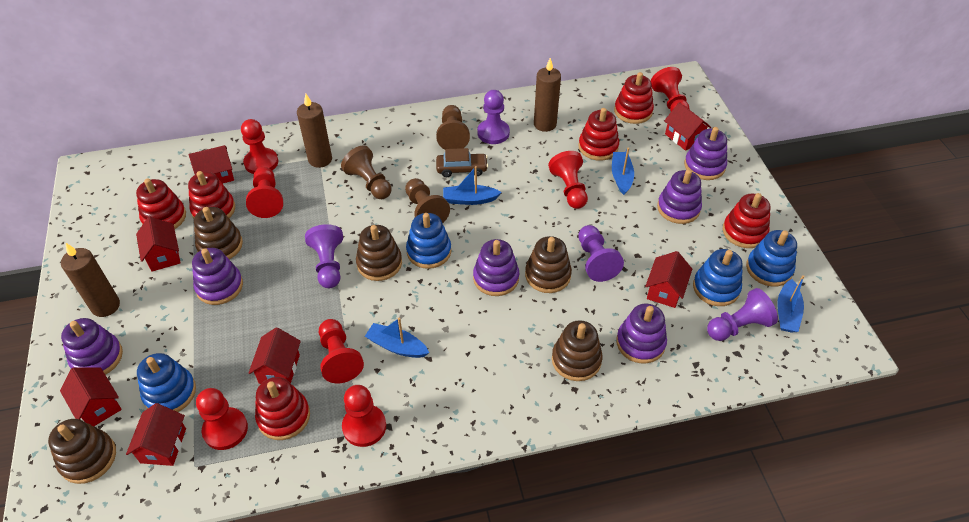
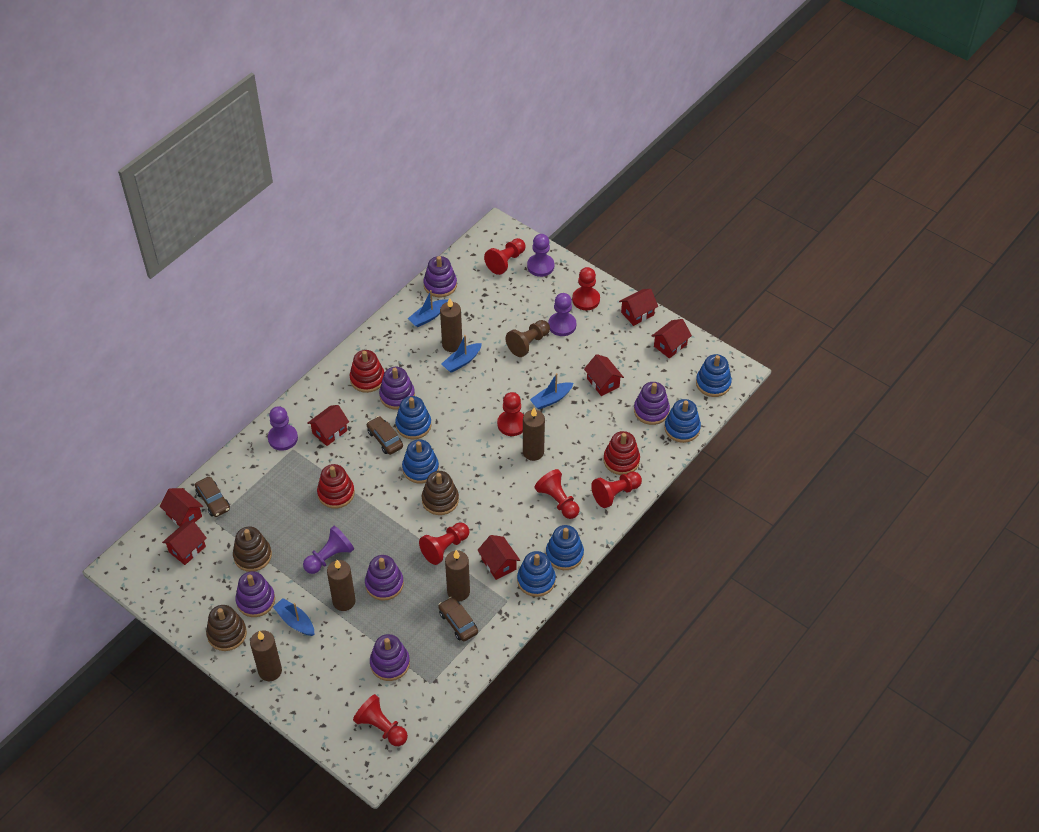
blue stacking toy: 4 -> 6
brown candle: 3 -> 5
brown car: 1 -> 3
brown pawn: 3 -> 1
brown stacking toy: 5 -> 3
red stacking toy: 6 -> 3

